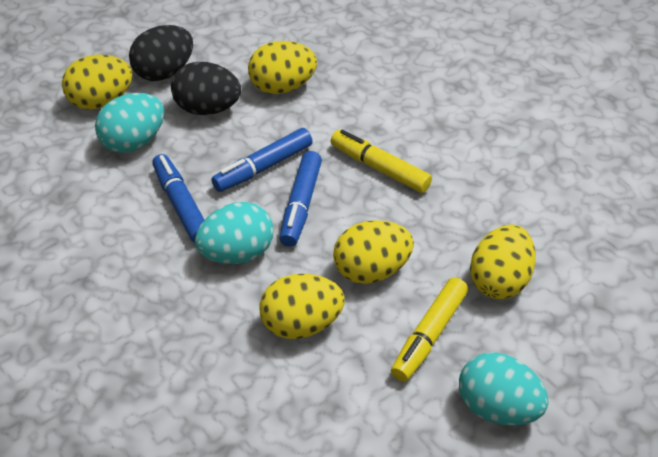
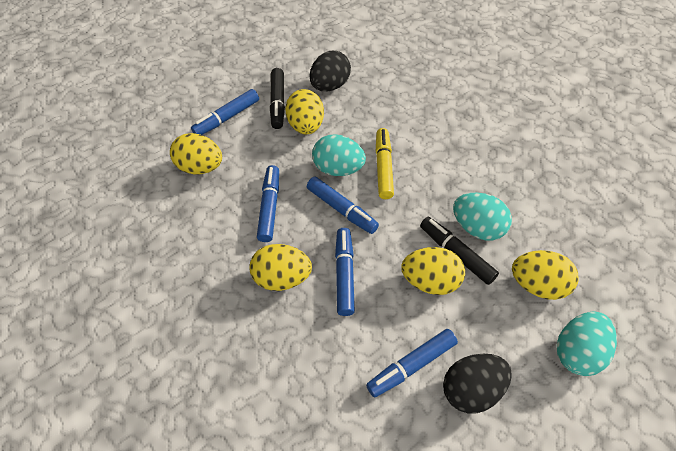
black marker: 0 -> 2
blue marker: 3 -> 5
yellow marker: 2 -> 1

